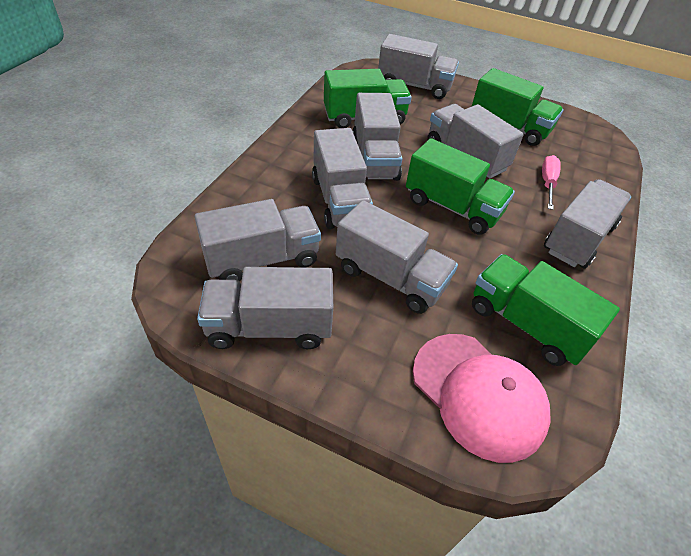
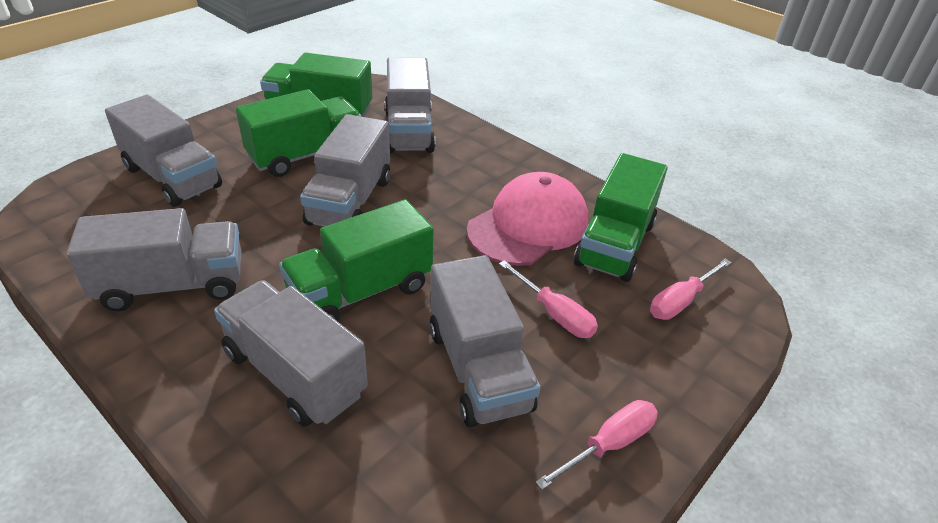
grey truck: 8 -> 6
pink screwdriver: 1 -> 3

